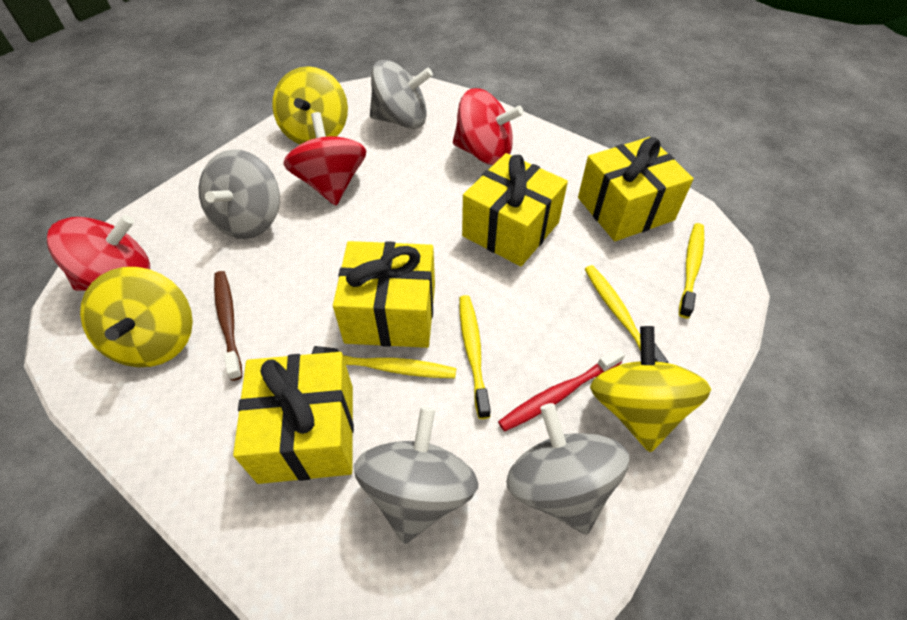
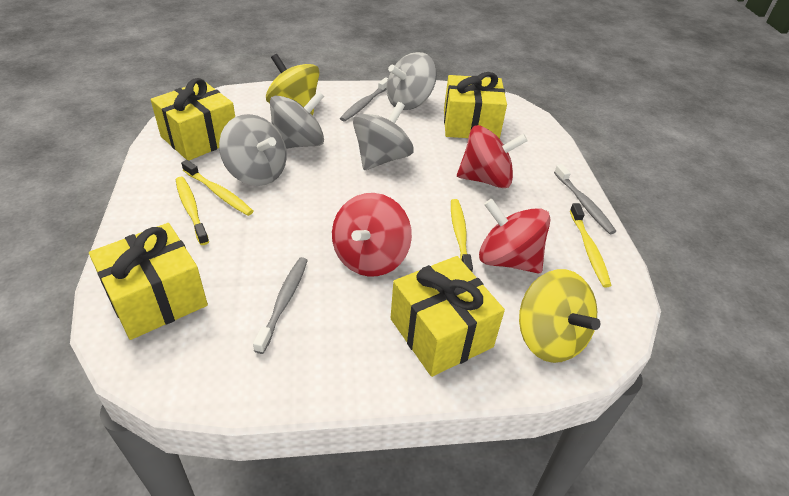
brown toothbrush: 1 -> 0
grey toothbrush: 0 -> 3
red toothbrush: 1 -> 0
yellow spinning top: 3 -> 2

